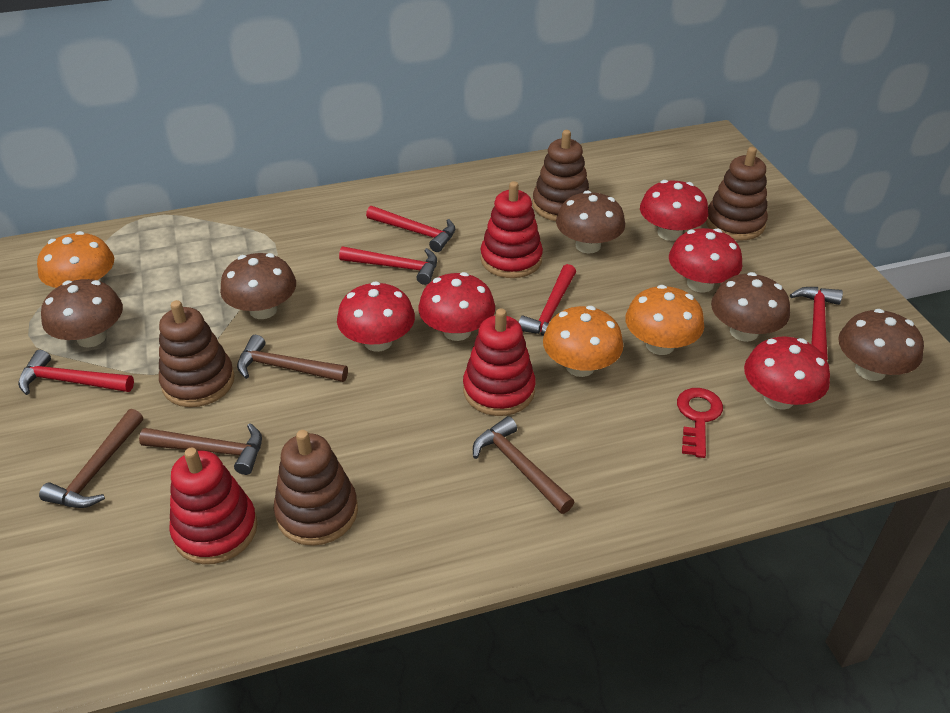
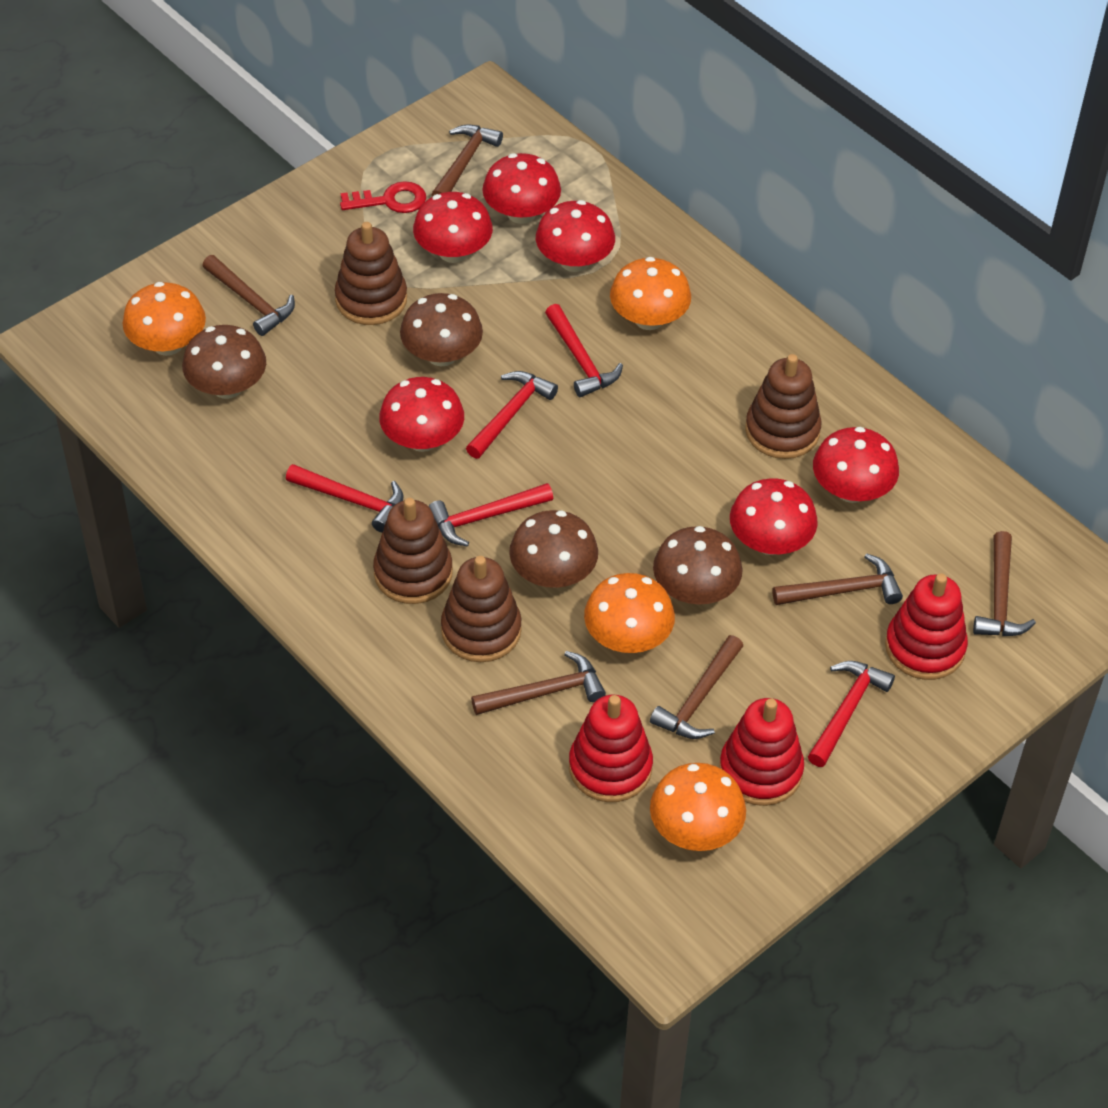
brown hammer: 4 -> 6
brown mushroom: 5 -> 4
orange mushroom: 3 -> 4
red mushroom: 5 -> 6

